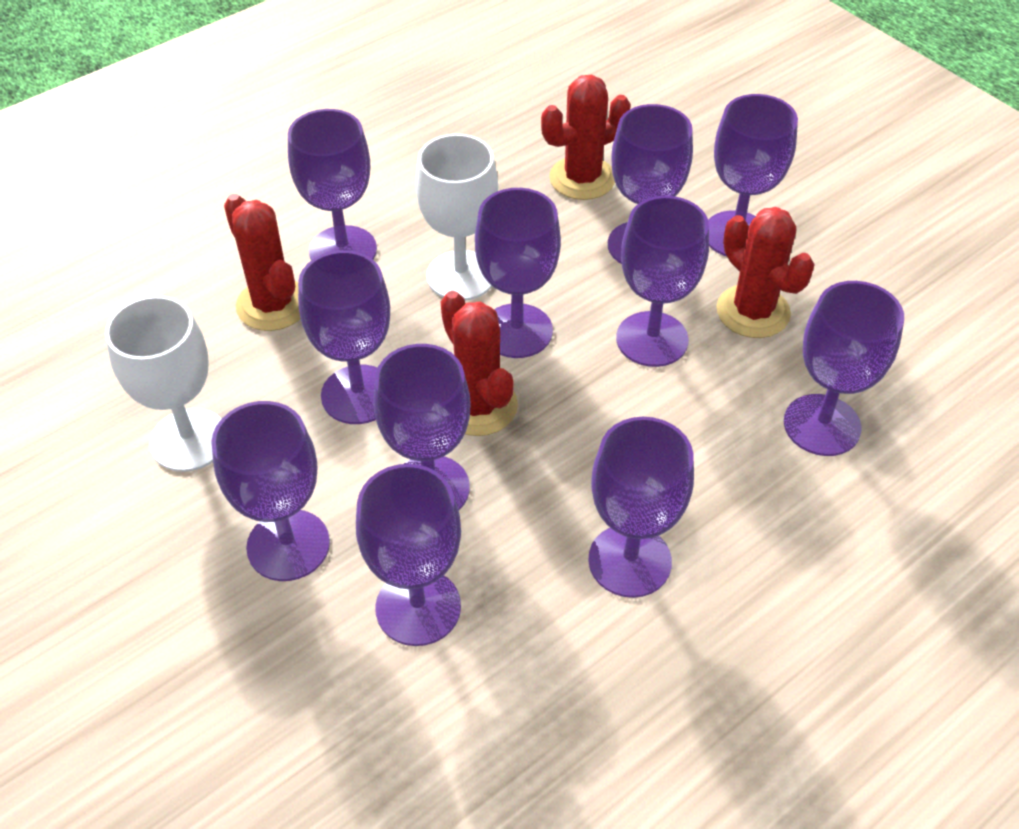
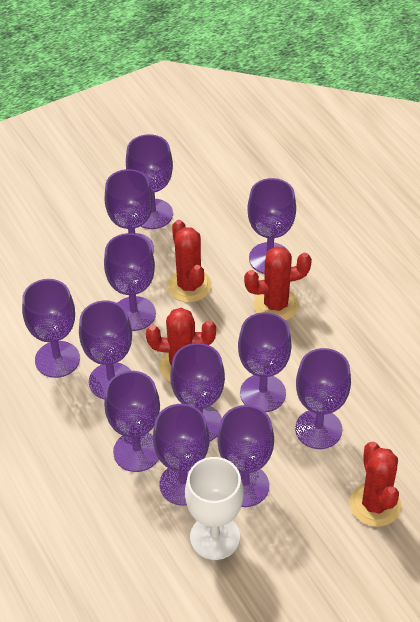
purple goblet: 11 -> 12
white goblet: 2 -> 1

